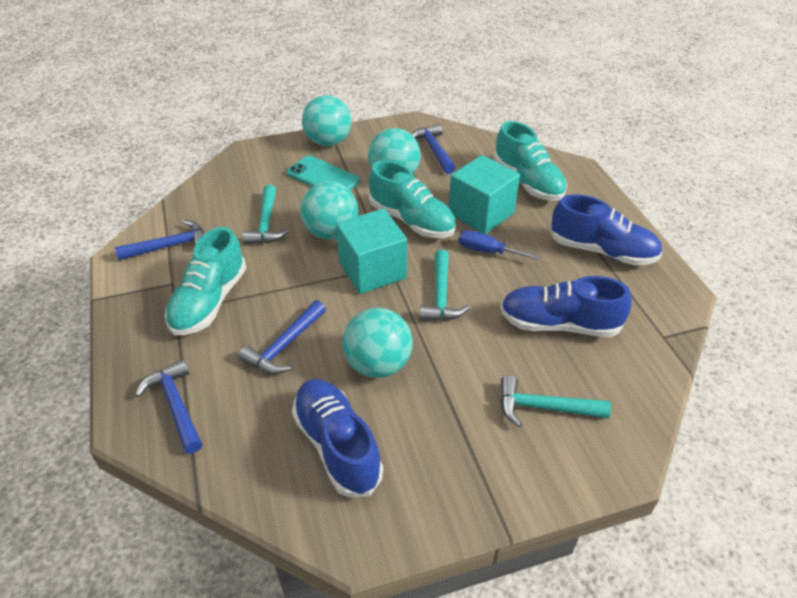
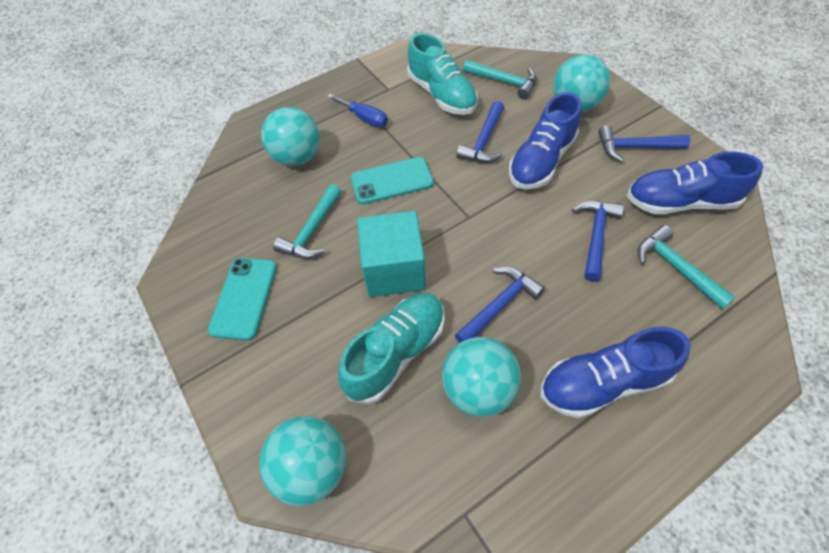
turquoise cube: 2 -> 1
turquoise phone: 1 -> 2
turquoise shoe: 3 -> 2

